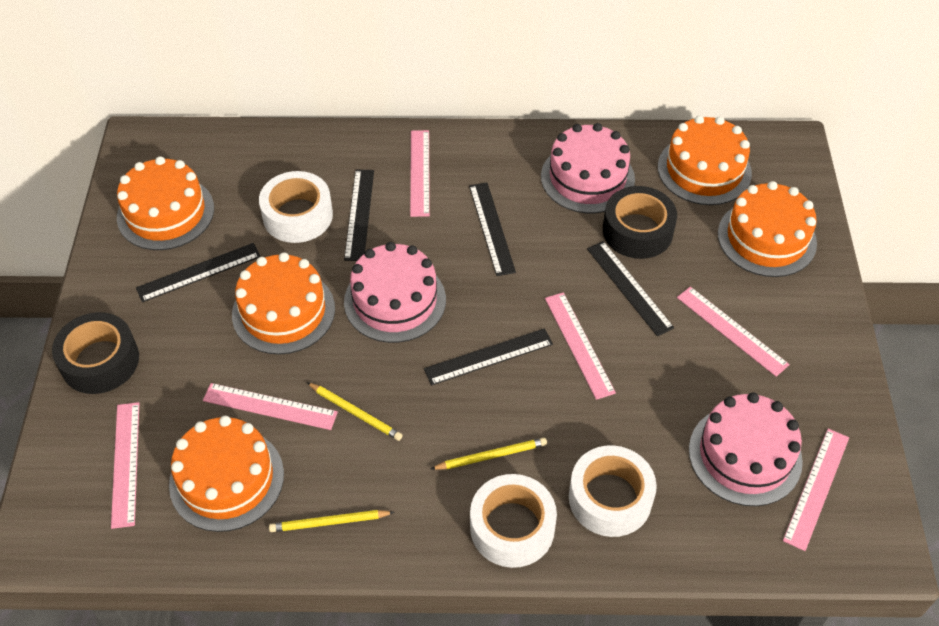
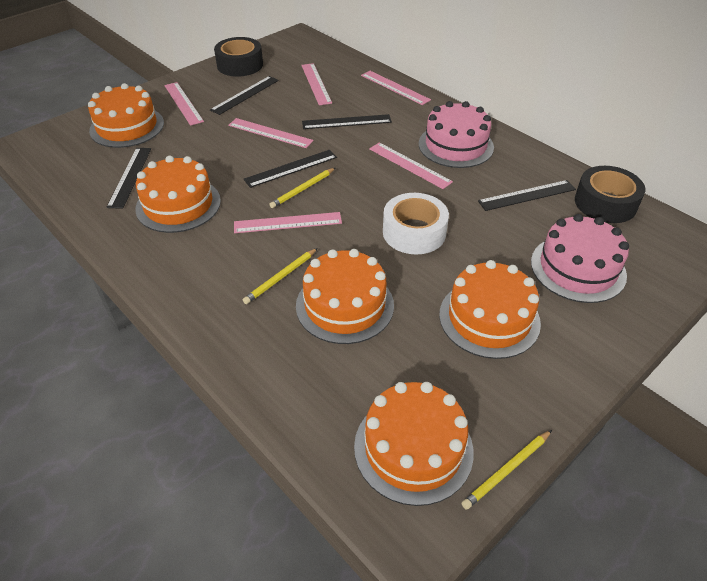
pink cake: 3 -> 2
white tape: 3 -> 1

